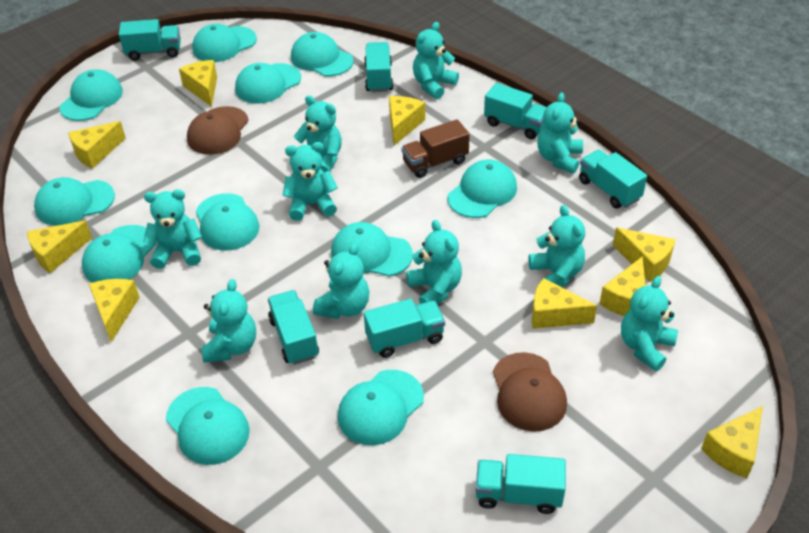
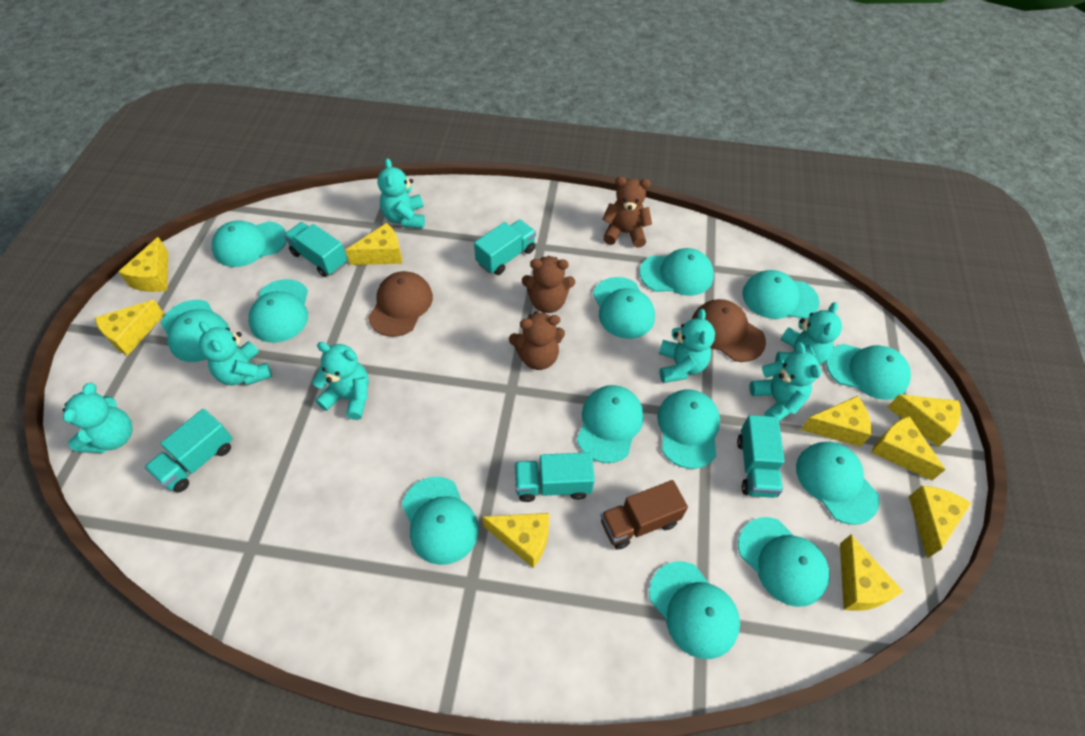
brown teddy bear: 0 -> 3
turquoise cap: 11 -> 13
turquoise teddy bear: 10 -> 7
turquoise truck: 7 -> 5

